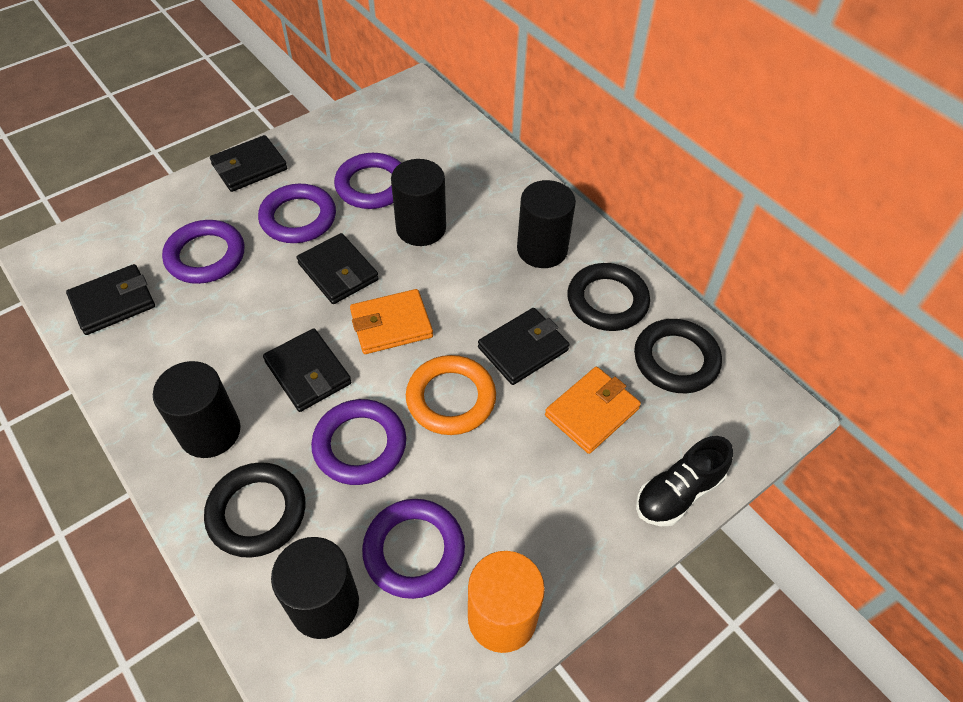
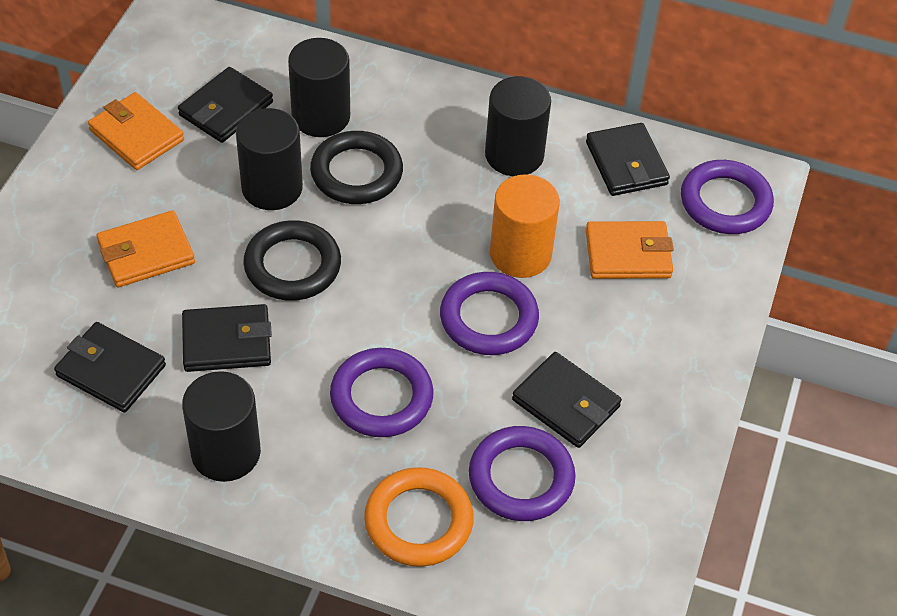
black ring: 3 -> 2
black shoe: 1 -> 0
orange wallet: 2 -> 3
purple ring: 5 -> 4

